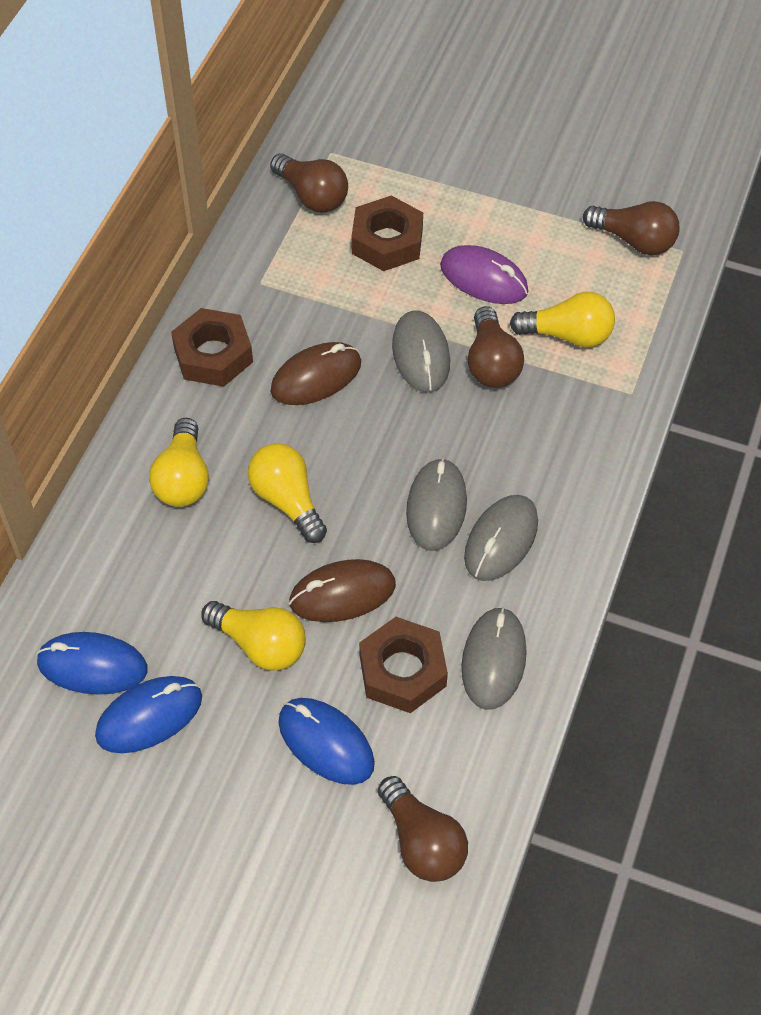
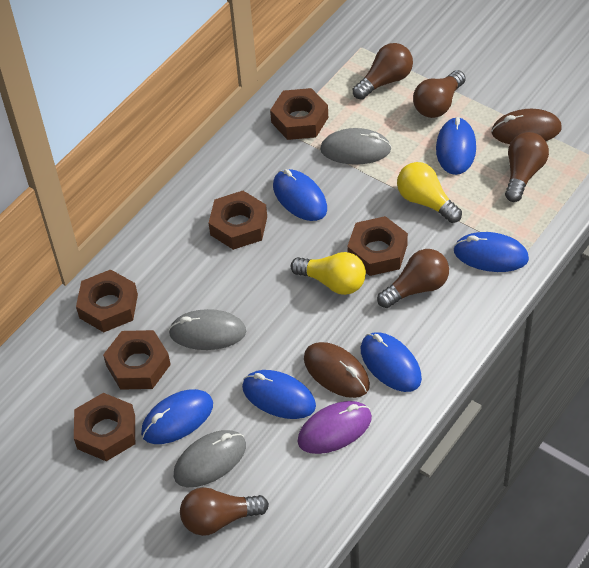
blue mouse: 3 -> 6
brown light bulb: 4 -> 5
brown nut: 3 -> 6
grey mouse: 4 -> 3
yellow light bulb: 4 -> 2

